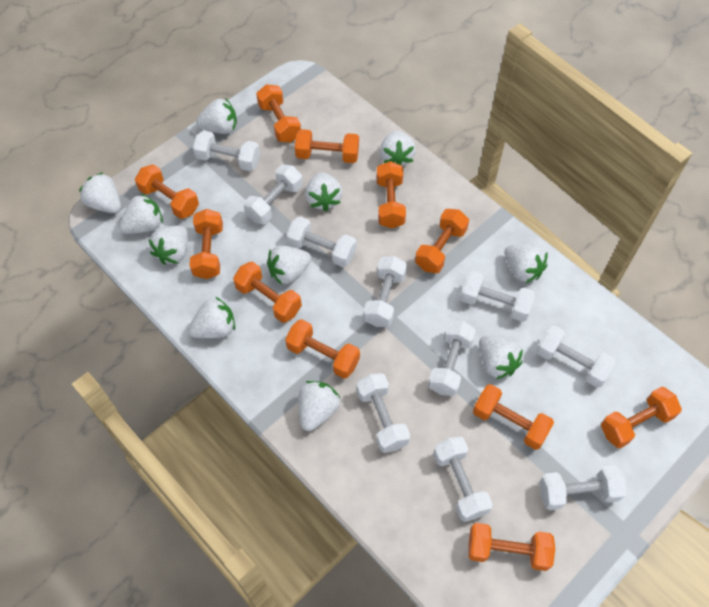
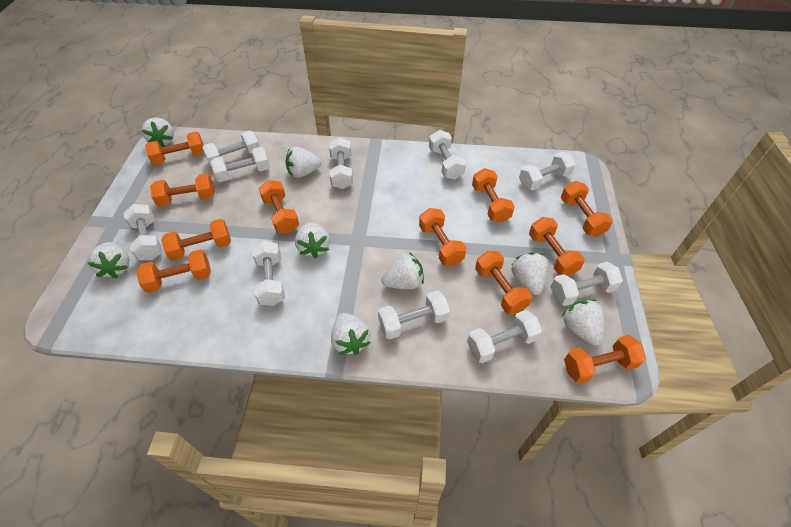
white strawberry: 11 -> 8

